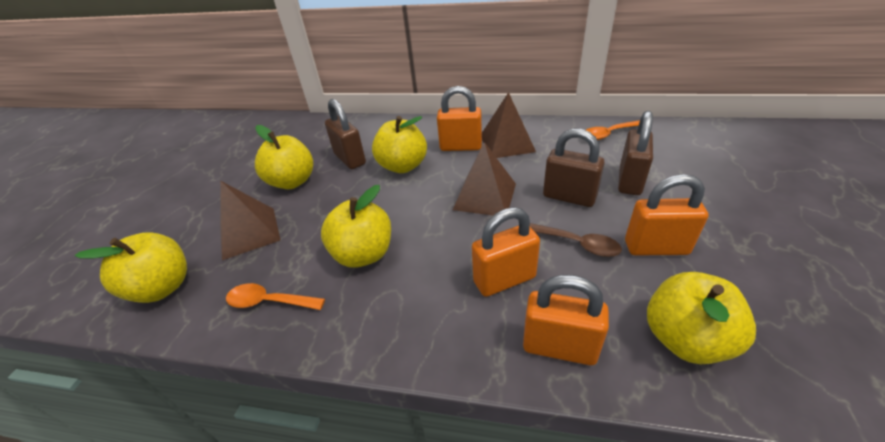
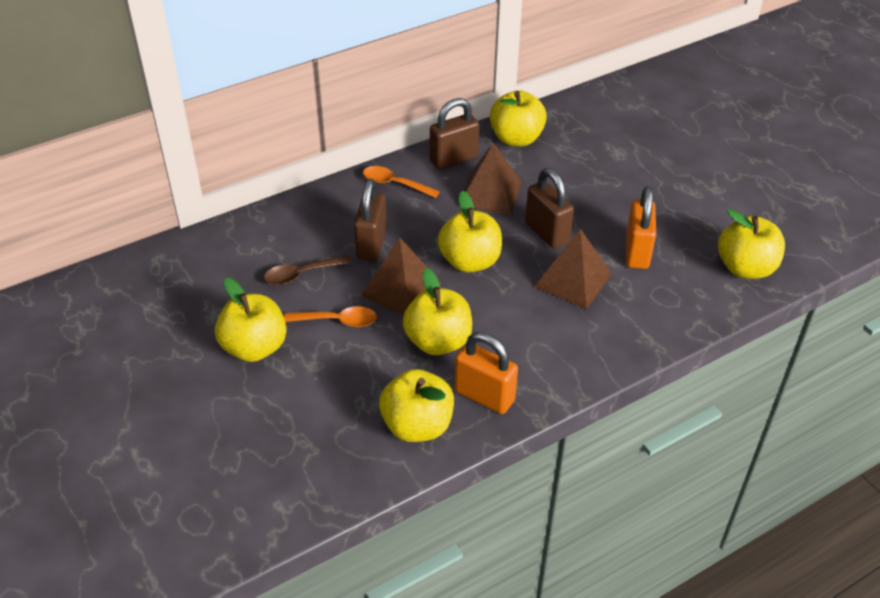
orange padlock: 4 -> 2
yellow apple: 5 -> 6

